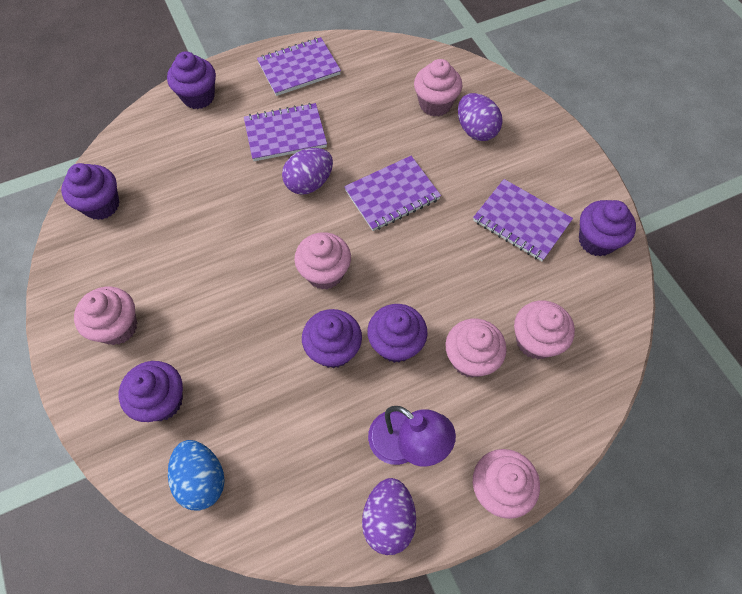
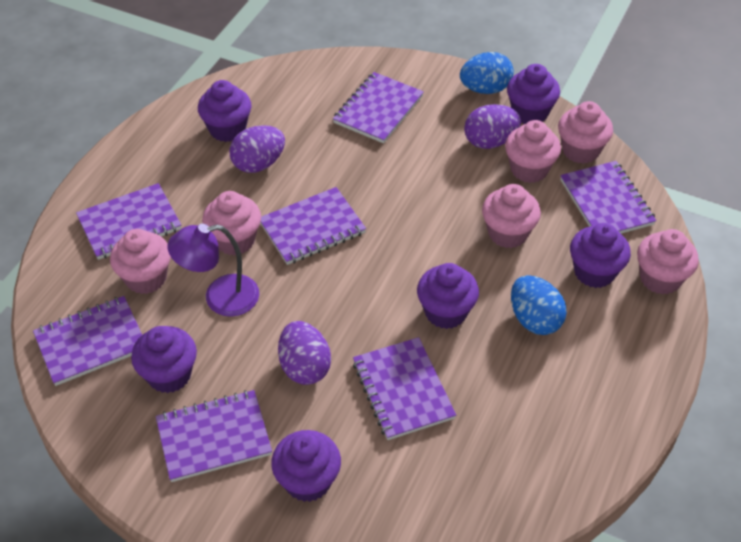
blue egg: 1 -> 2
purple notebook: 4 -> 7

